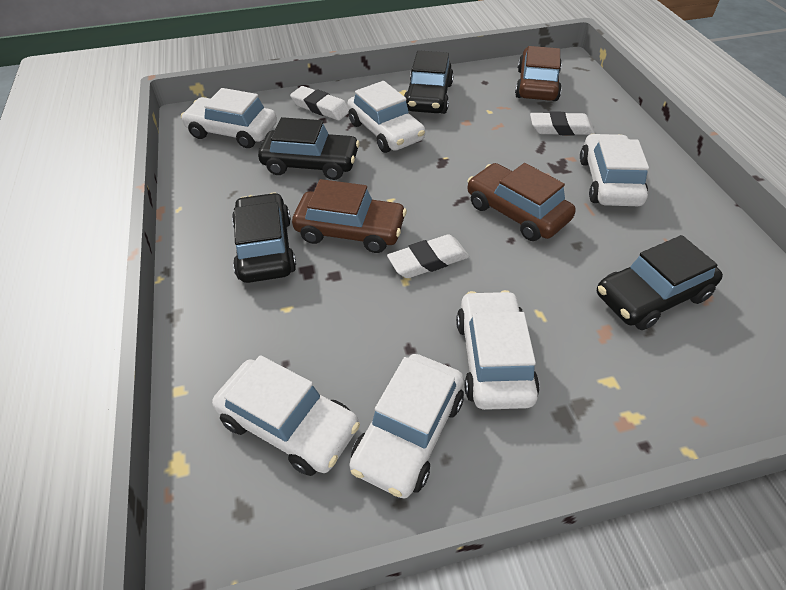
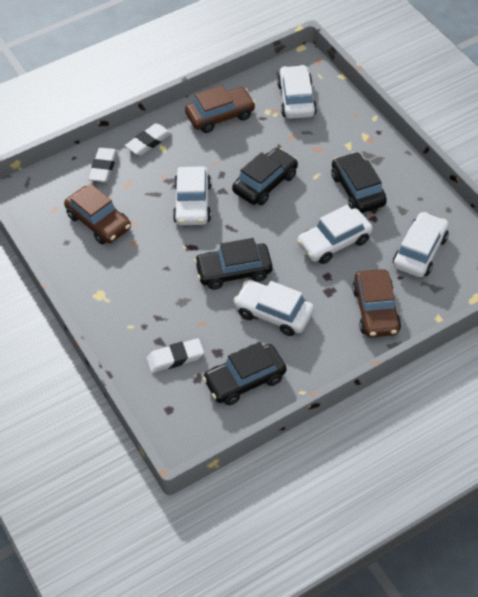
white car: 6 -> 5

